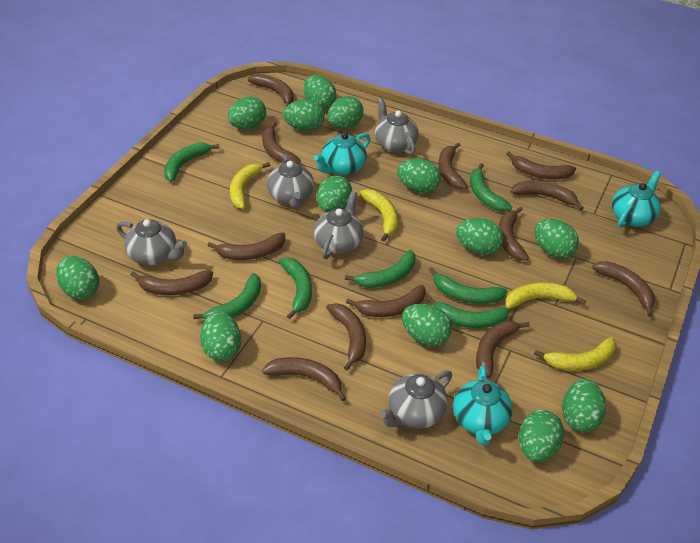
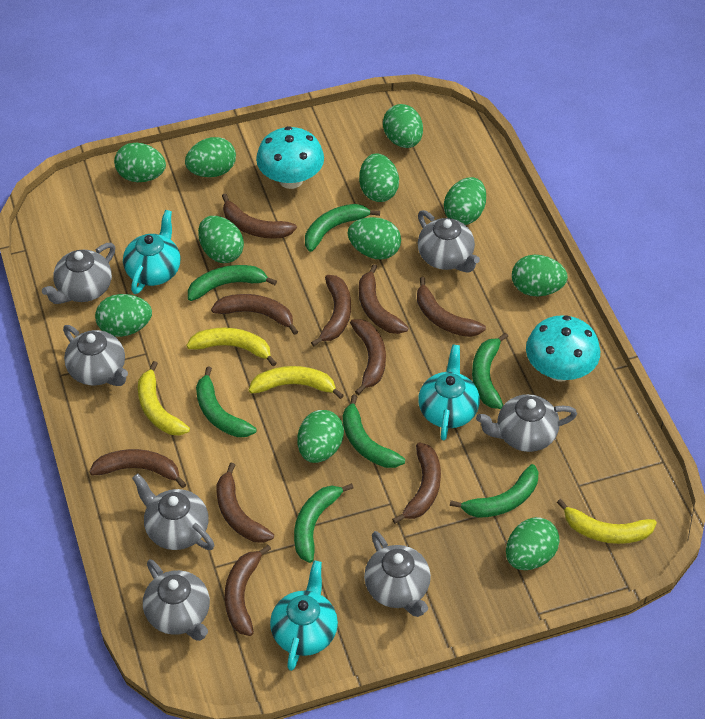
brown banana: 13 -> 10
green egg: 13 -> 11
grey teapot: 5 -> 7
turquoise mushroom: 0 -> 2

